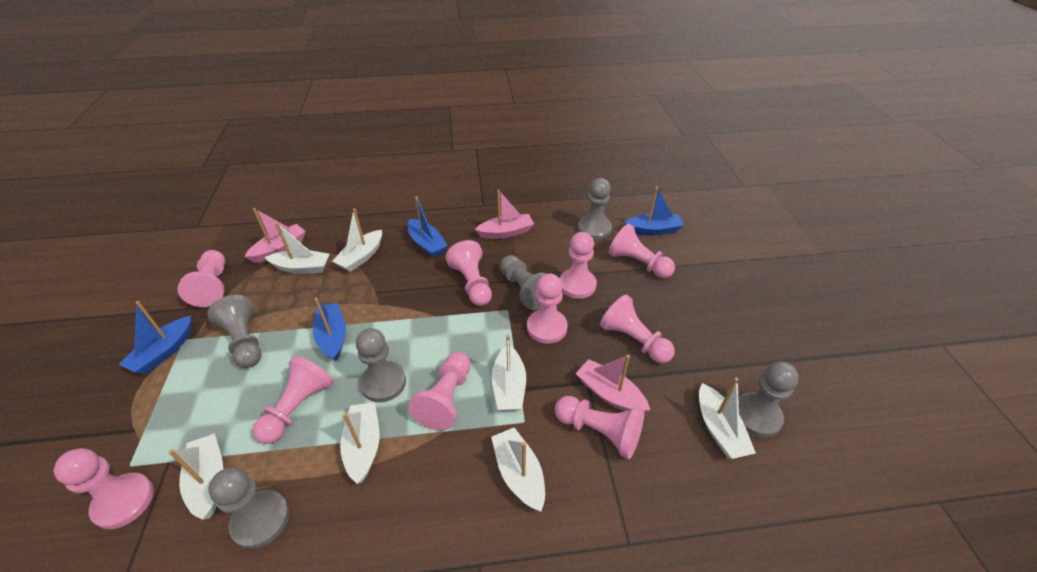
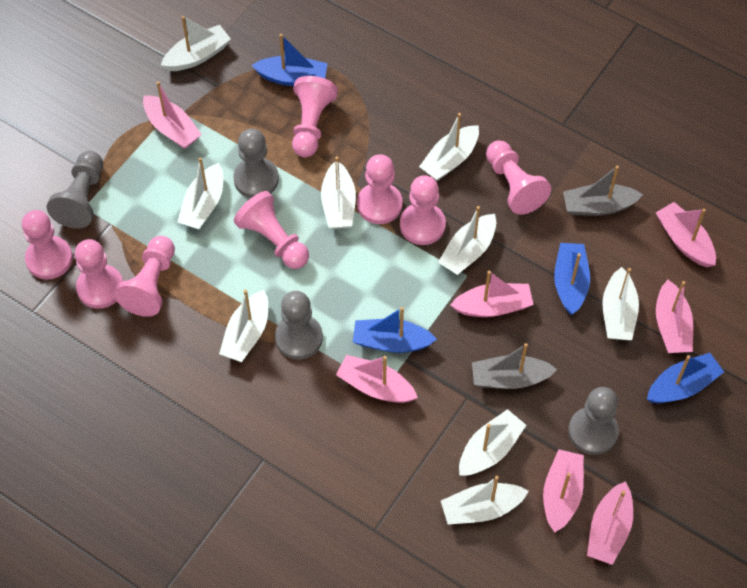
grey boat: 0 -> 2
grey pawn: 6 -> 4
pink boat: 3 -> 7
pink pawn: 10 -> 8
white boat: 7 -> 9

